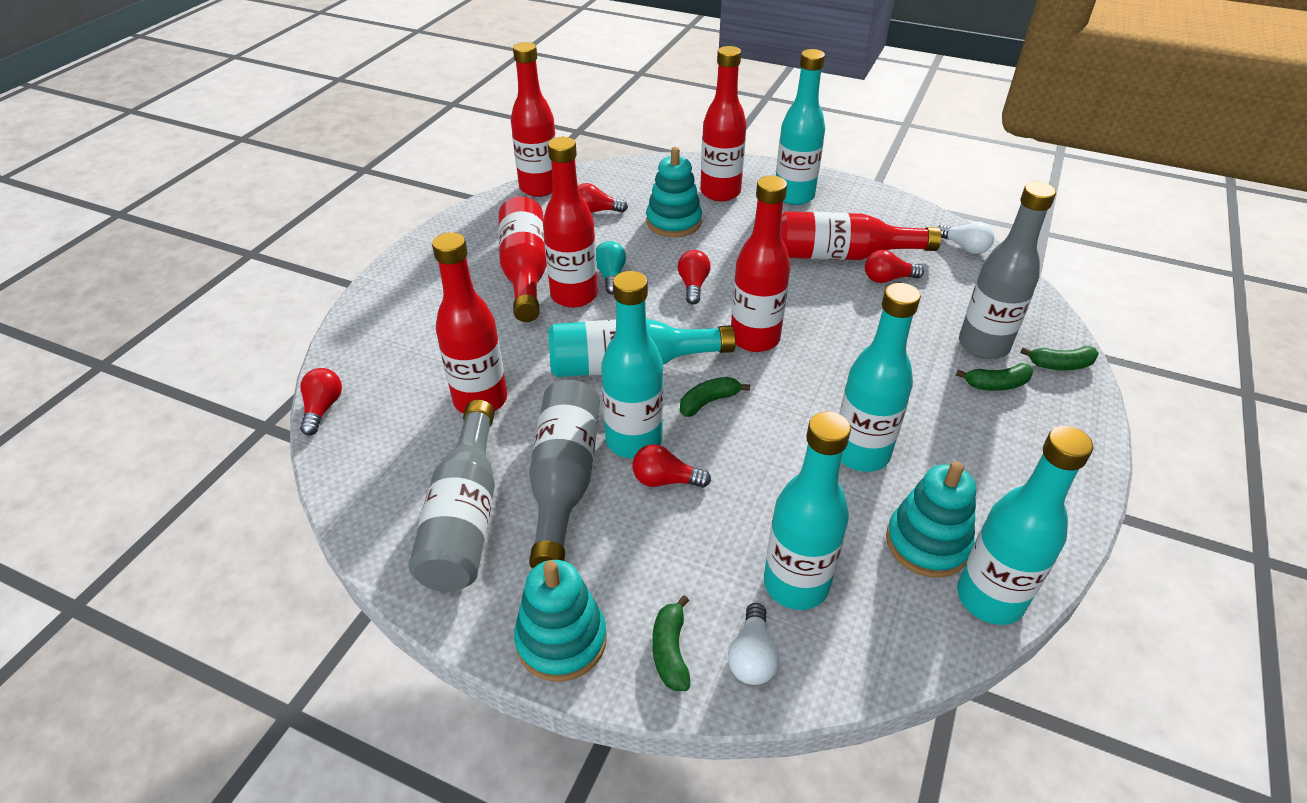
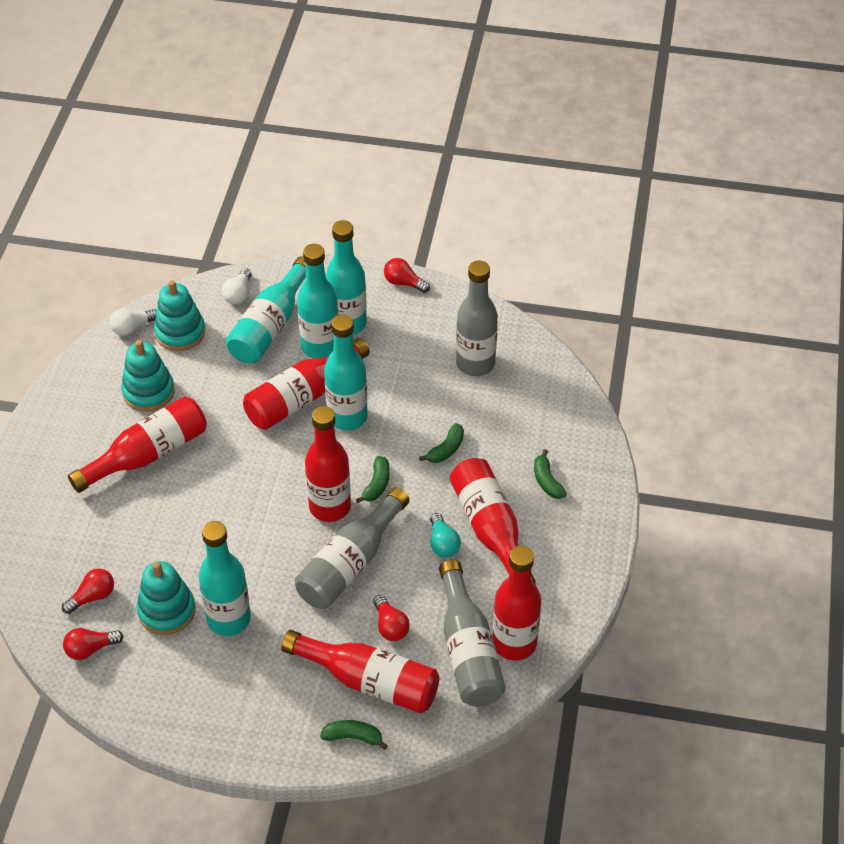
red bottle: 7 -> 6
red light bulb: 5 -> 4
turquoise bottle: 6 -> 5

